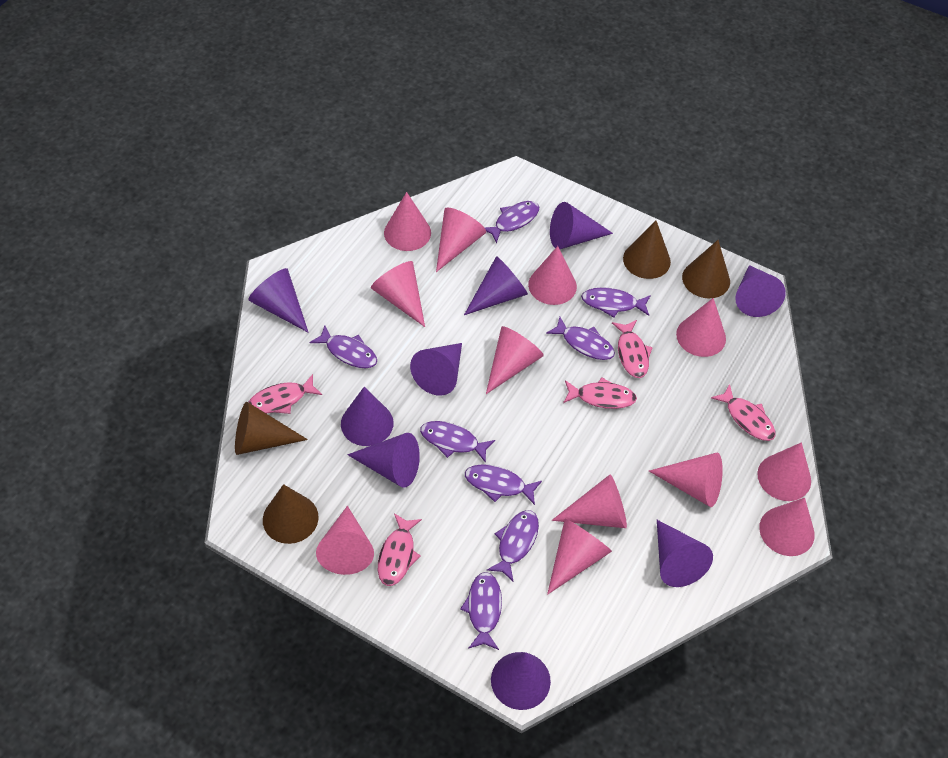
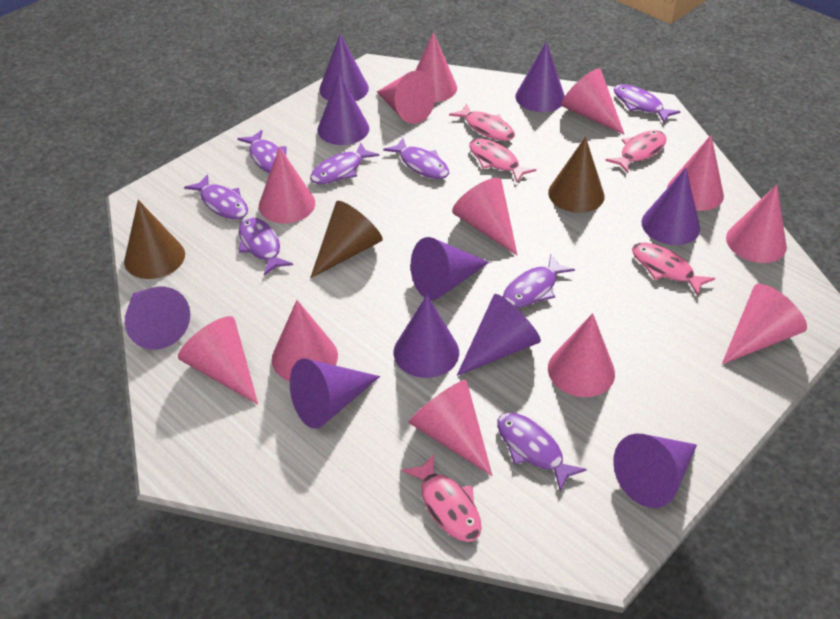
brown cone: 4 -> 3
purple cone: 9 -> 10

